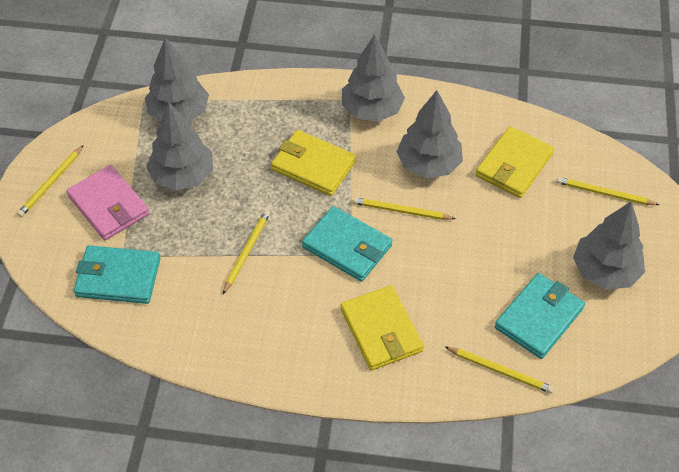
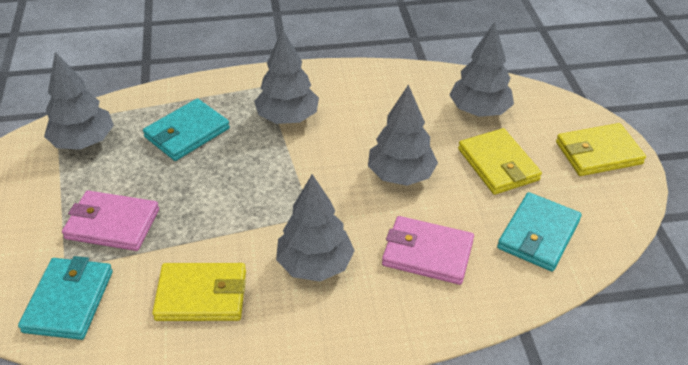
pink wallet: 1 -> 2
yellow pencil: 5 -> 0

